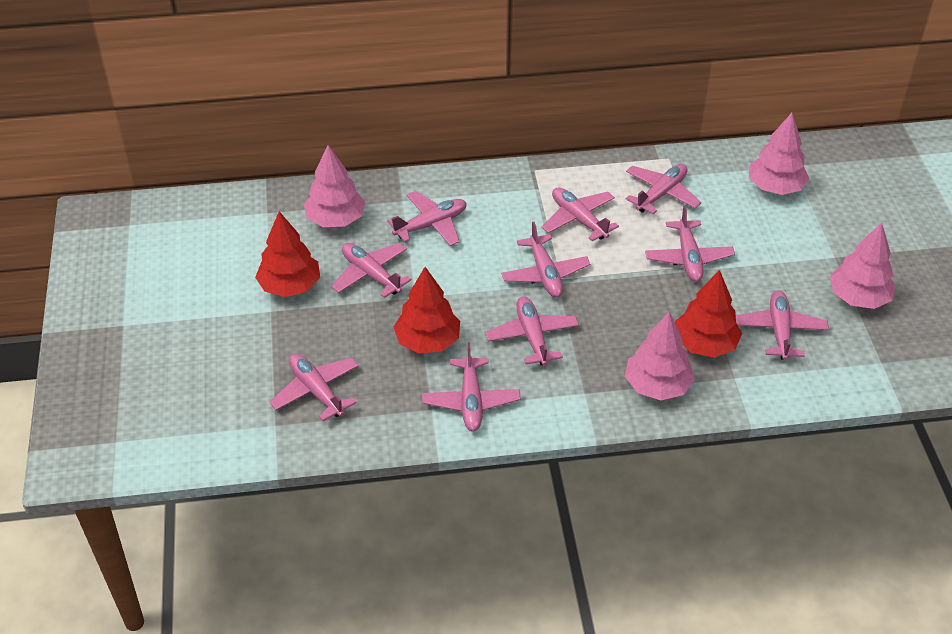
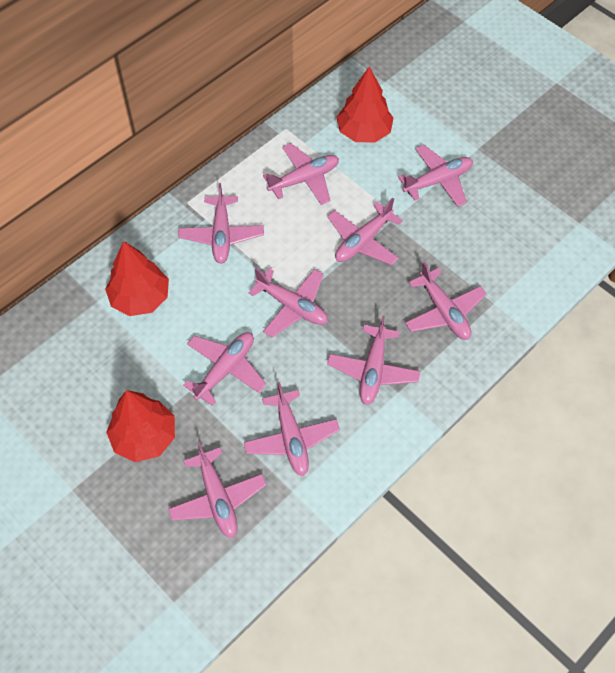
pink tree: 4 -> 0

